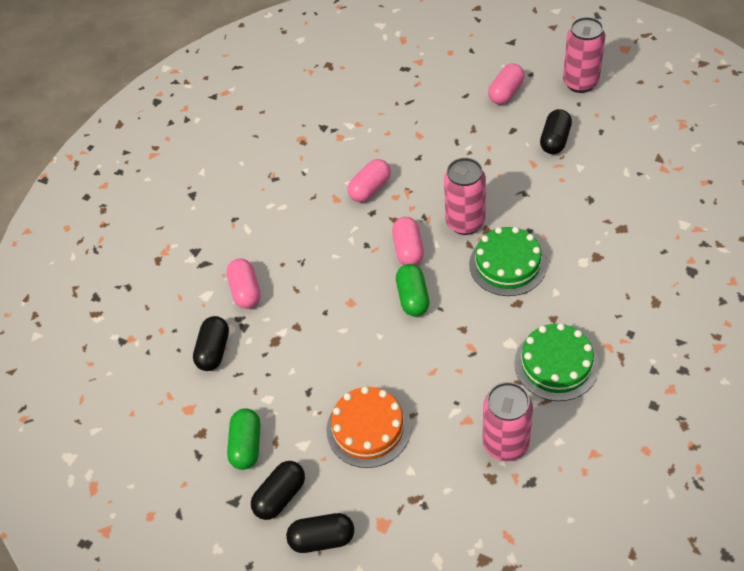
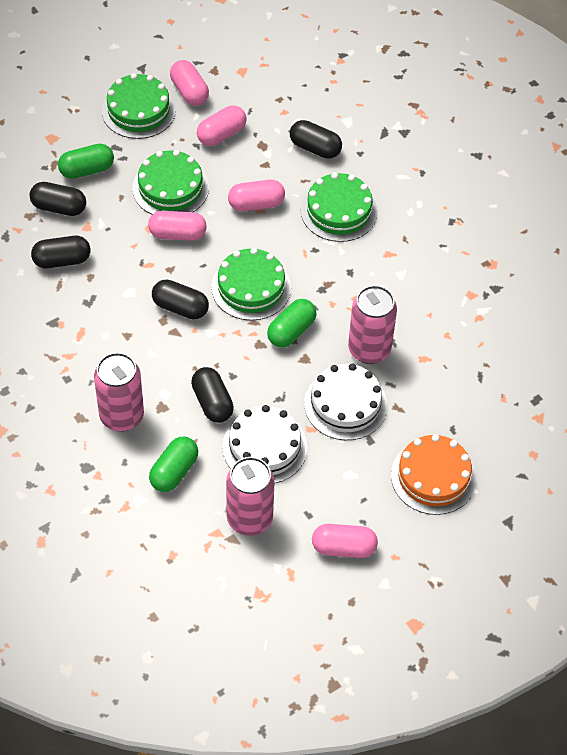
black capsule: 4 -> 5
green cake: 2 -> 4
green capsule: 2 -> 3
pink capsule: 4 -> 5
white cake: 0 -> 2

